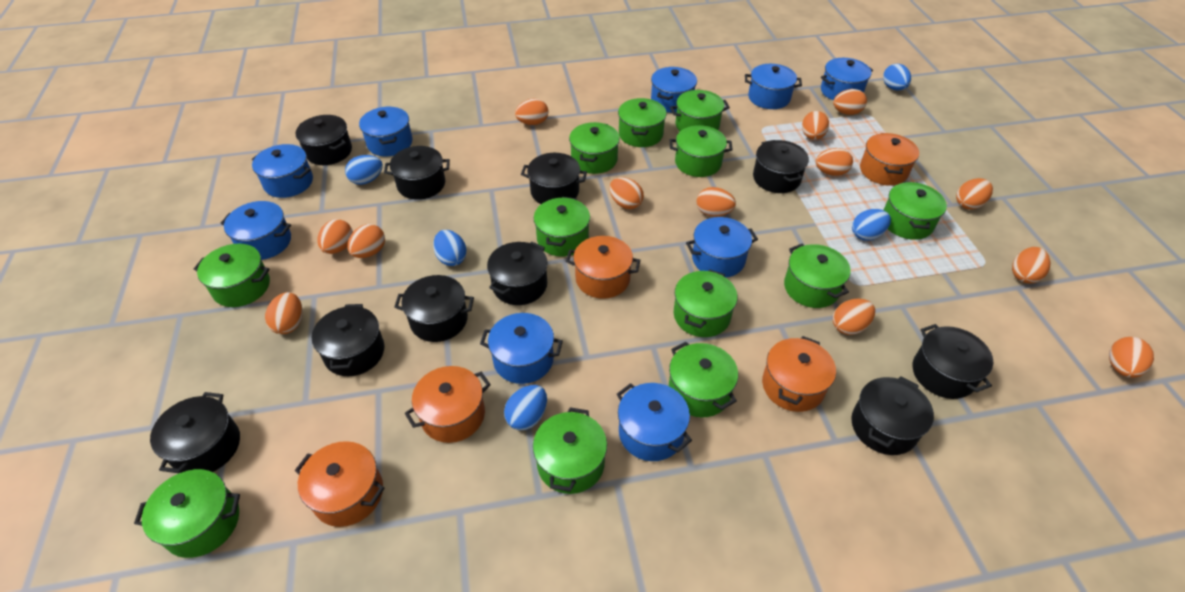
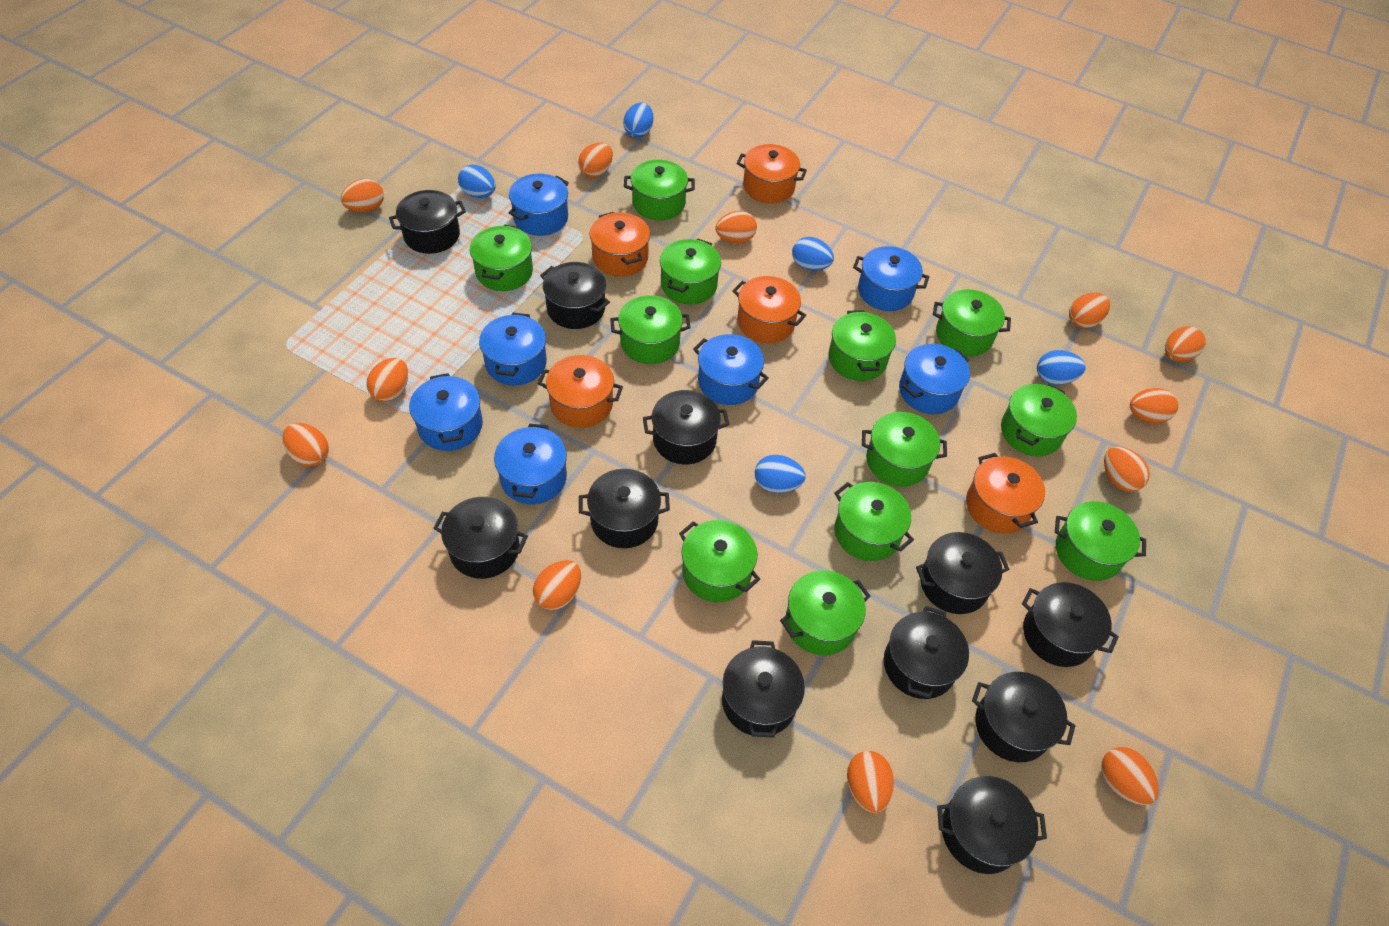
black pot: 10 -> 11
blue pot: 9 -> 7
orange egg: 13 -> 12

